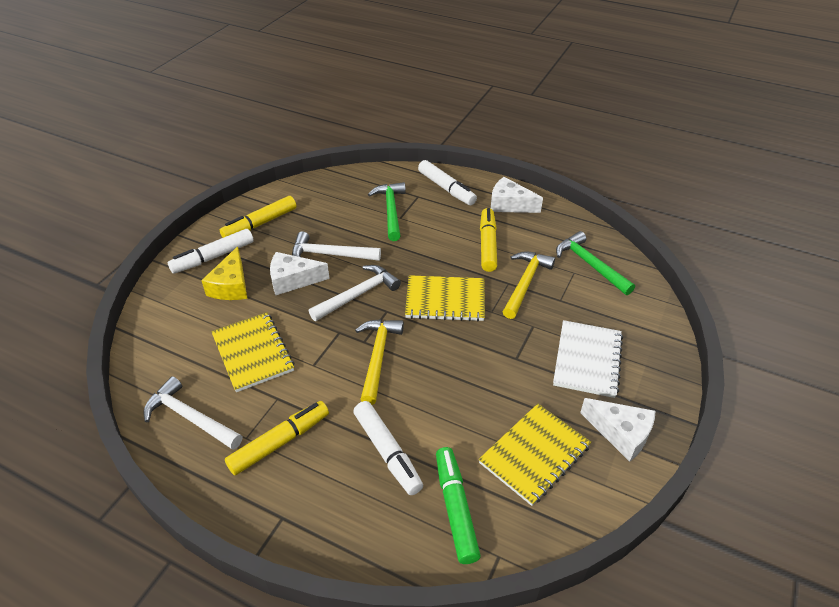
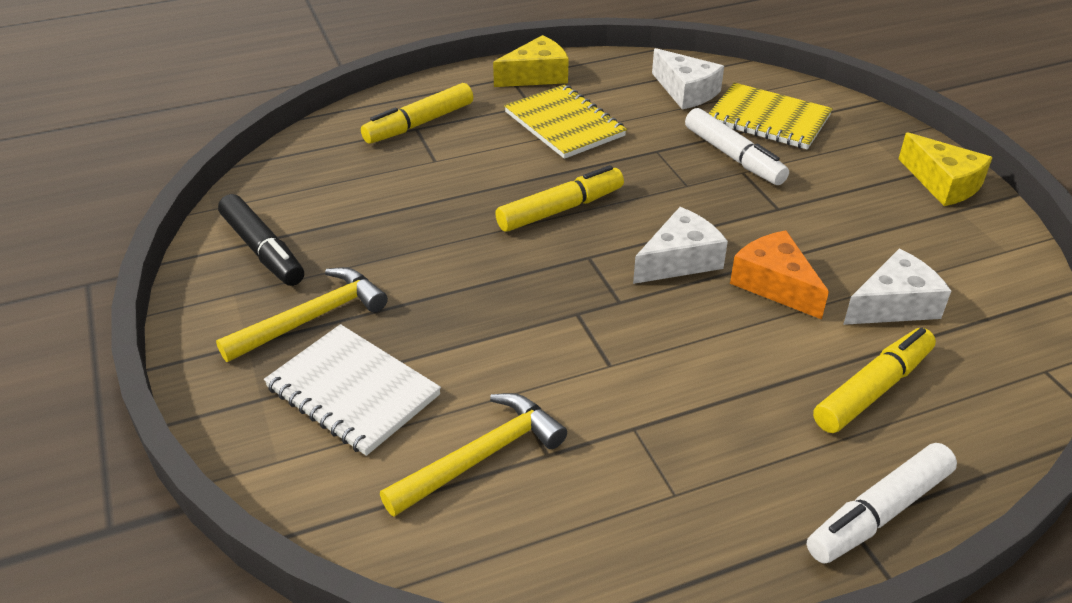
black marker: 0 -> 1
green hammer: 2 -> 0
green marker: 1 -> 0
orange cheese: 0 -> 1
white hammer: 3 -> 0
white marker: 3 -> 2
yellow cheese: 1 -> 2
yellow notebook: 3 -> 2

